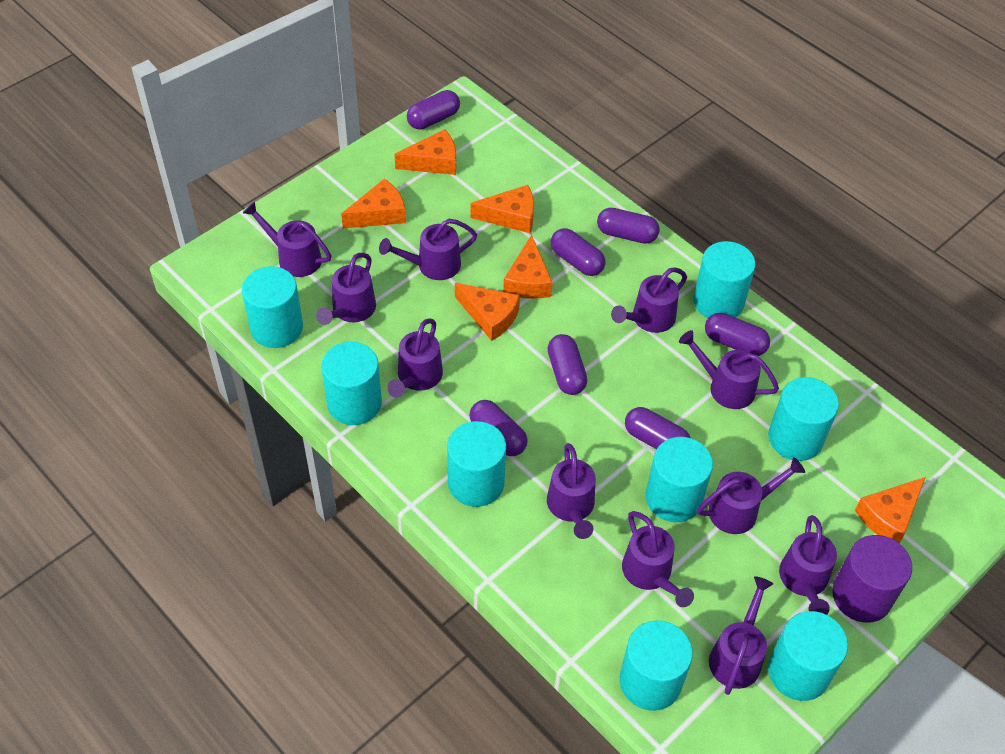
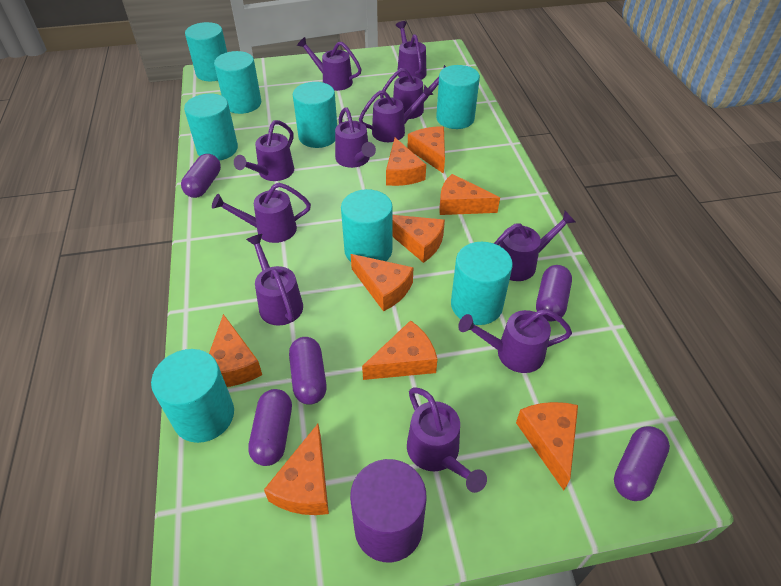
orange cheese: 6 -> 9
purple capsule: 7 -> 5

